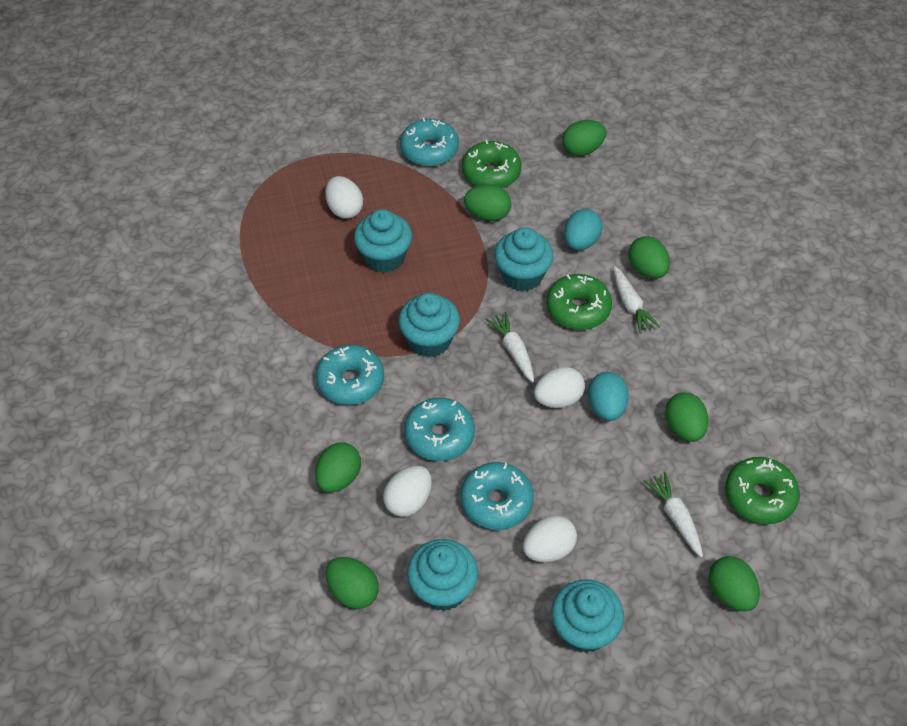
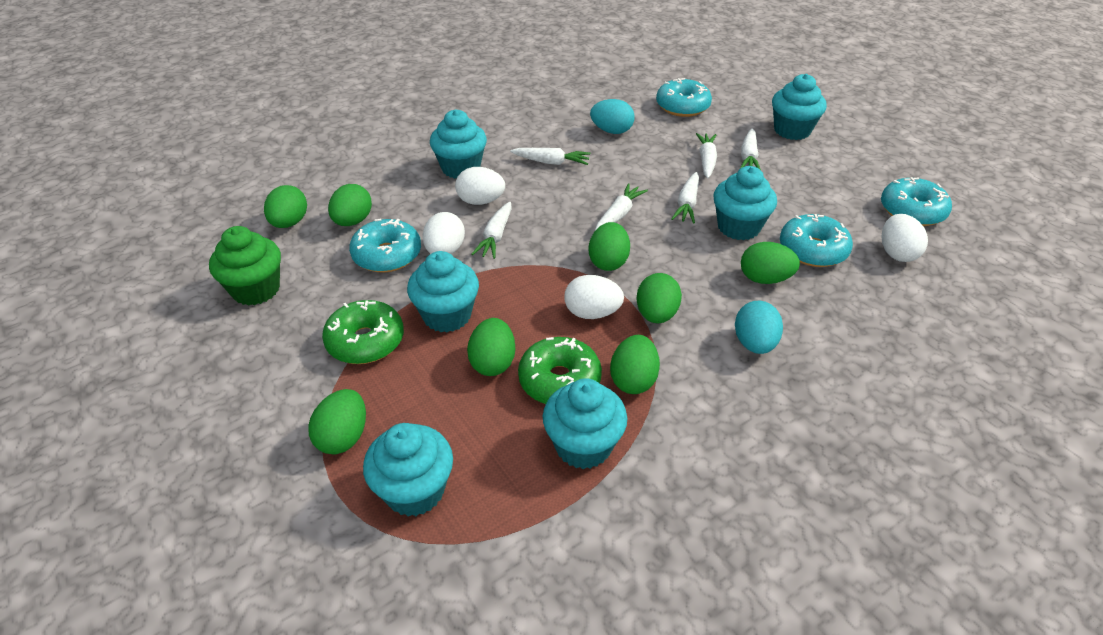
green cupcake: 0 -> 1
green donut: 3 -> 2
green egg: 7 -> 8
turquoise cupcake: 5 -> 6
white carrot: 3 -> 6

